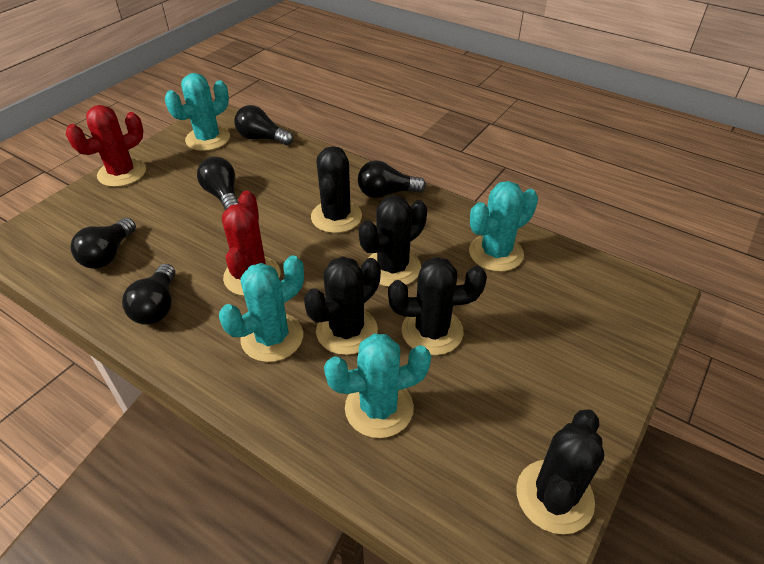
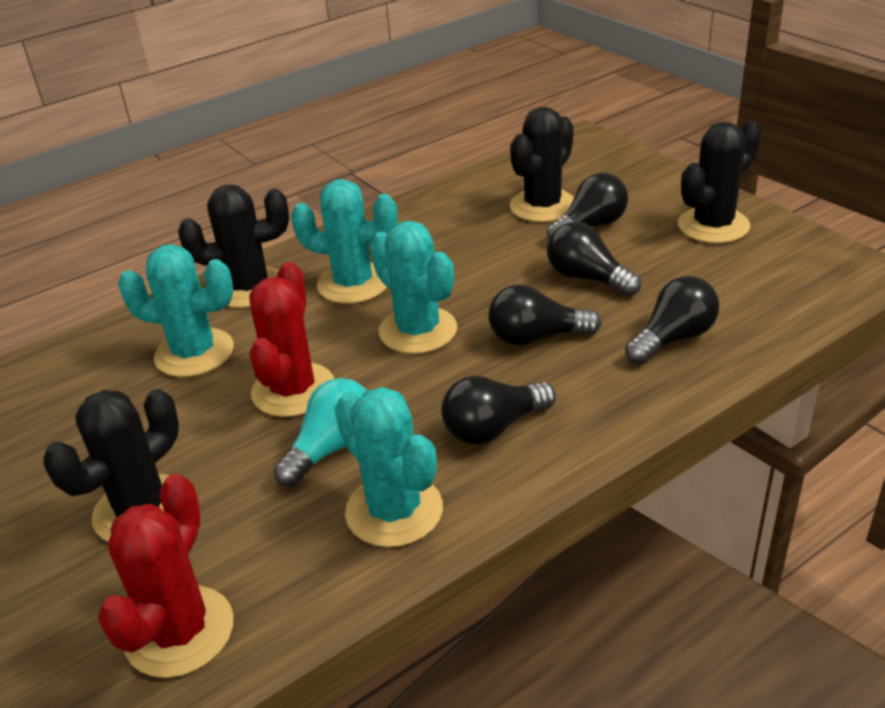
black cactus: 5 -> 4
turquoise light bulb: 0 -> 1

